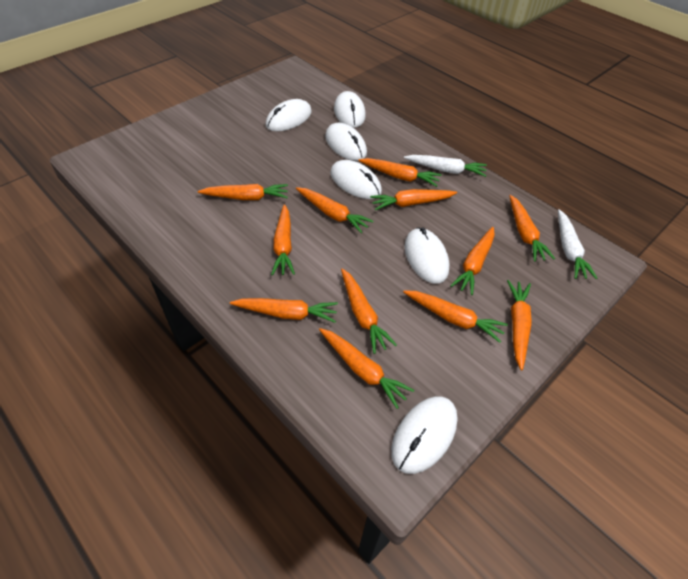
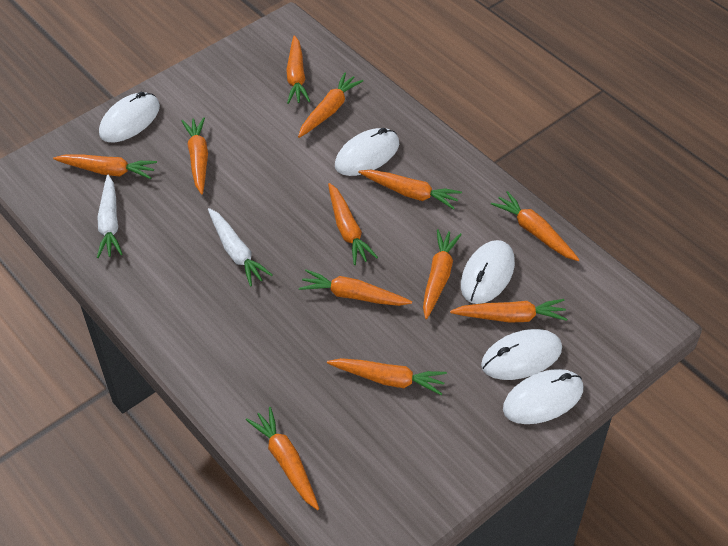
white mouse: 6 -> 5

